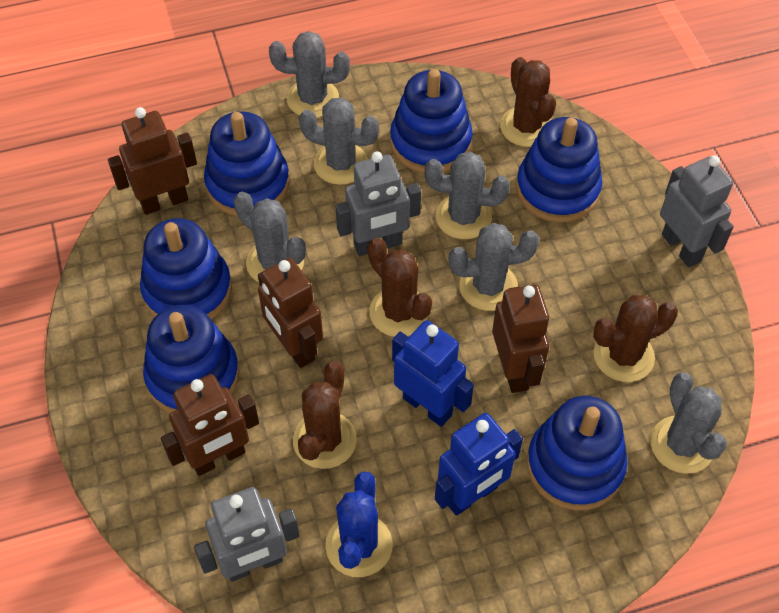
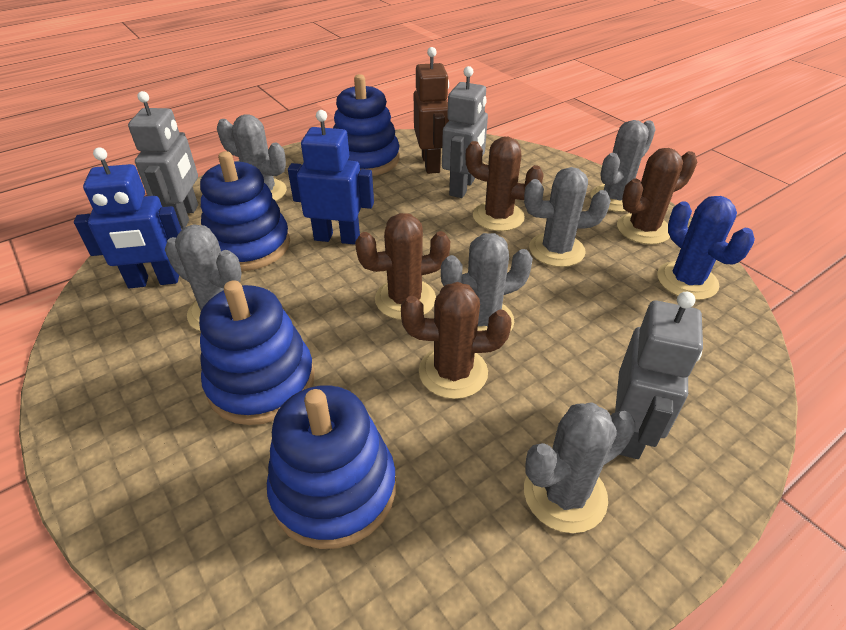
blue stacking toy: 6 -> 4
brown robot: 4 -> 1

